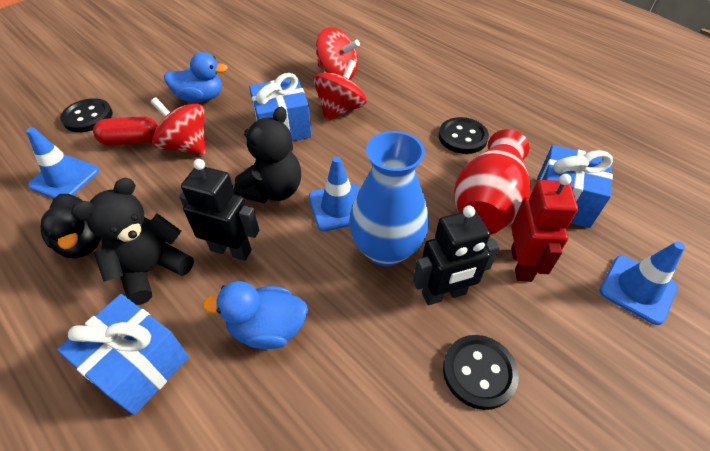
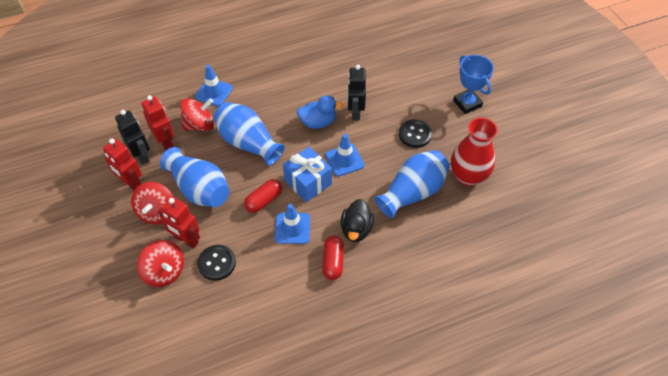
black button: 3 -> 2
black teddy bear: 2 -> 0
blue duck: 2 -> 1
blue gift: 3 -> 1
blue trophy: 0 -> 1
blue vase: 1 -> 3
red capsule: 1 -> 2
red robot: 1 -> 3

